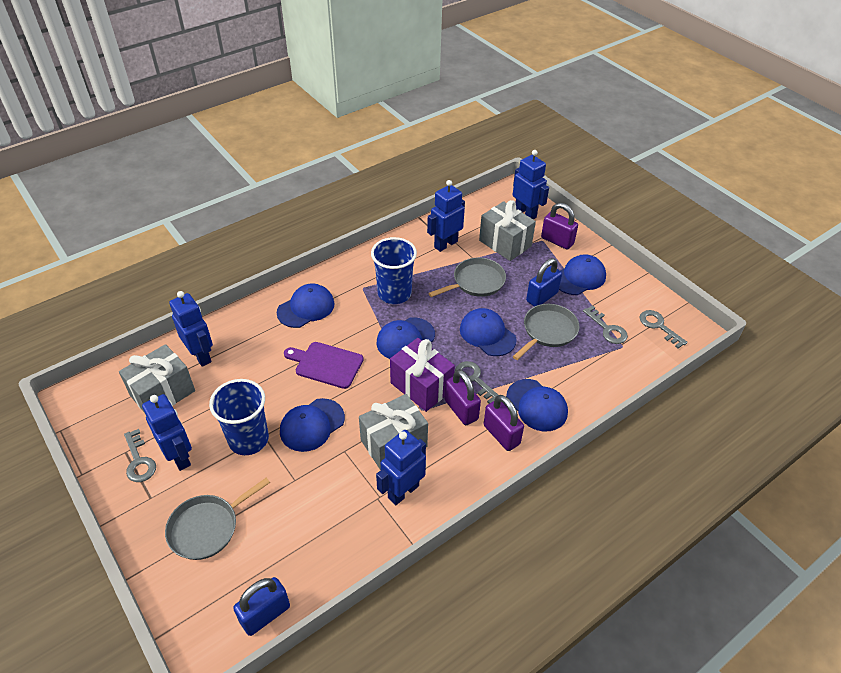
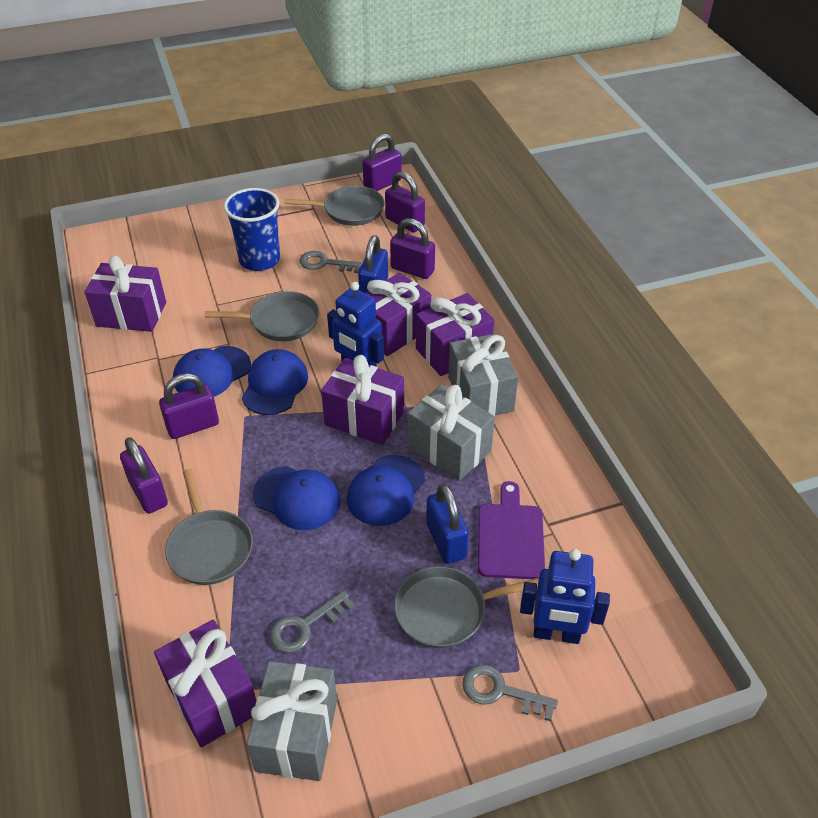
blue cap: 6 -> 4
blue cup: 2 -> 1
blue robot: 5 -> 2
grey key: 4 -> 3
grey pan: 3 -> 4
purple gift: 1 -> 5
purple padlock: 3 -> 5

